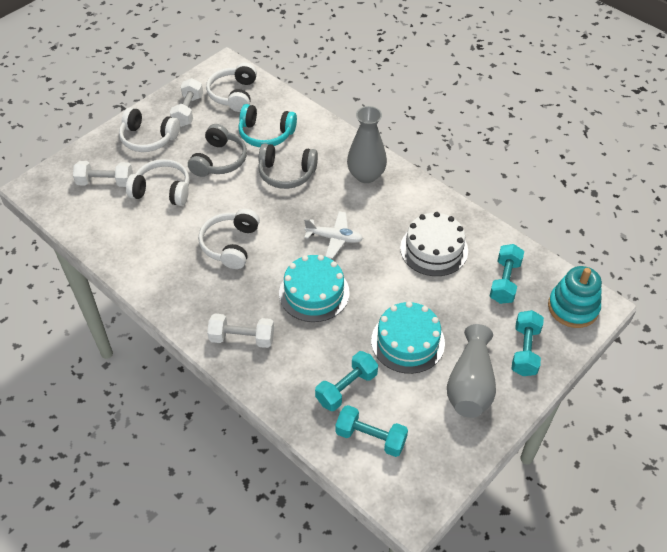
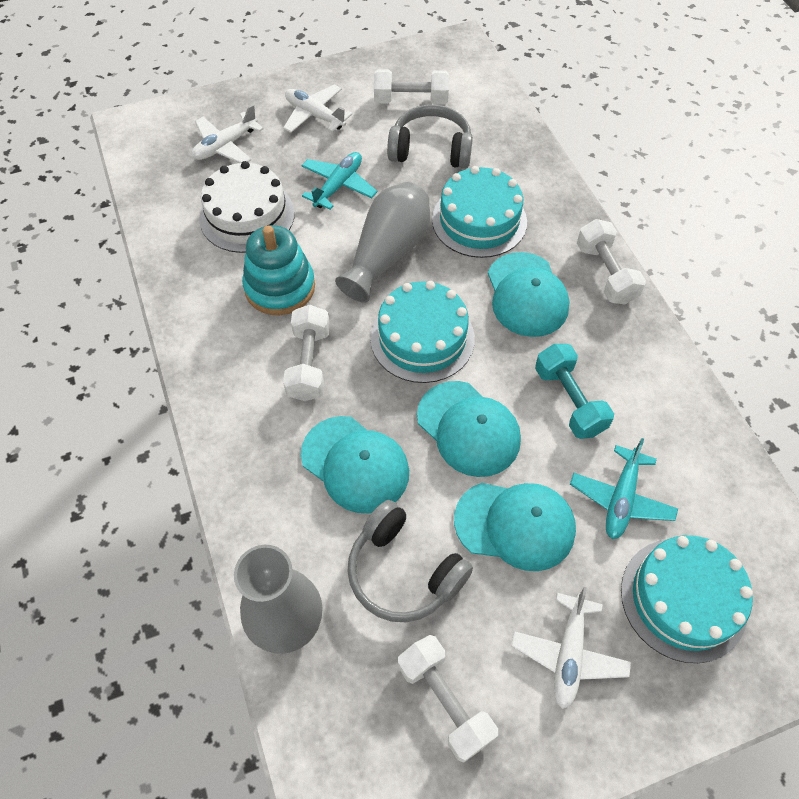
turquoise cake: 2 -> 3
turquoise cap: 0 -> 4
turquoise dumbbell: 4 -> 1
turquoise headphones: 1 -> 0
turquoise plane: 0 -> 2
white dumbbell: 3 -> 4
white headphones: 4 -> 0
white plane: 1 -> 3

